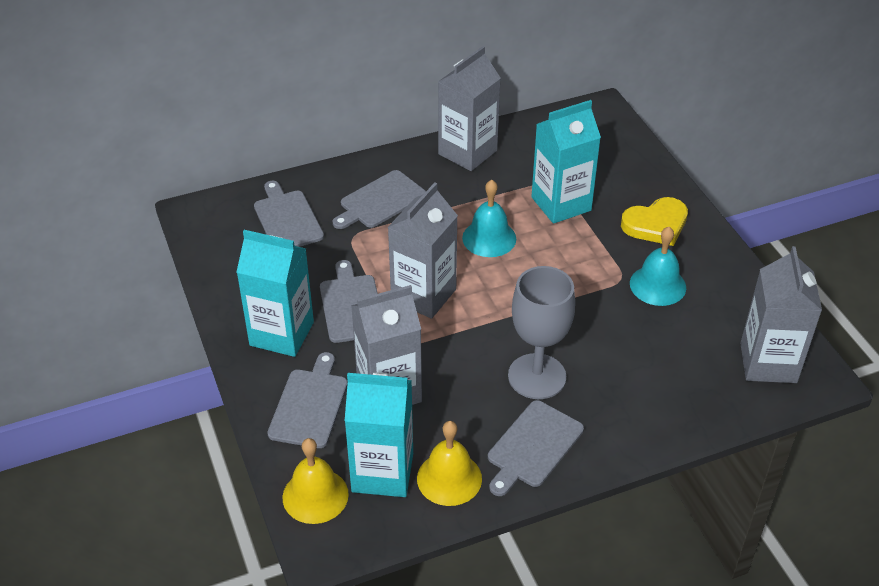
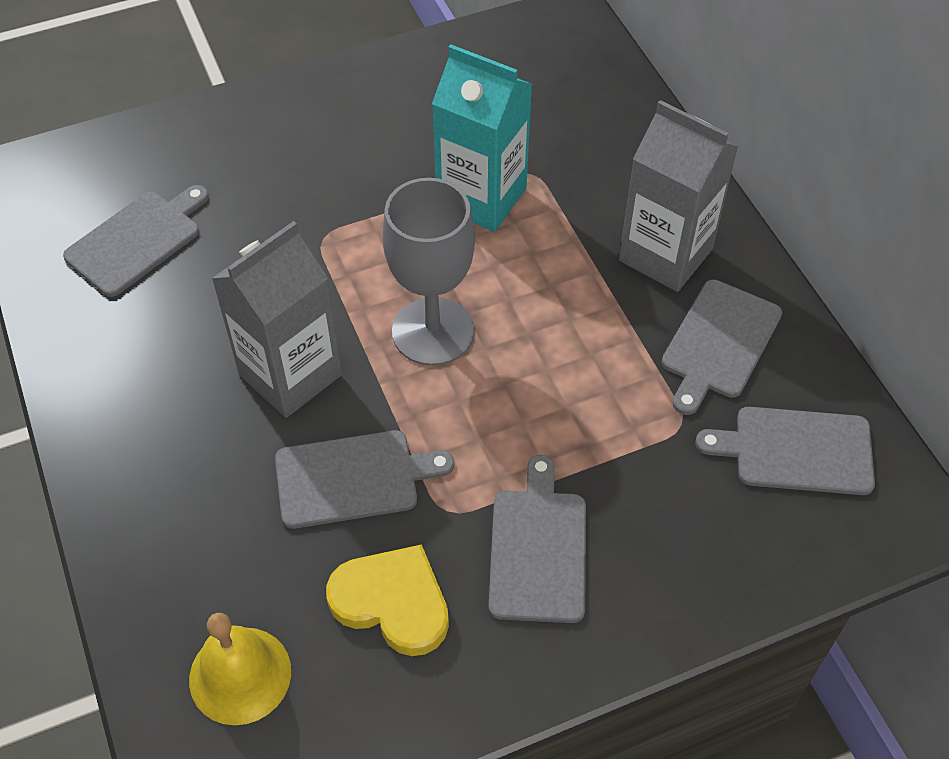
grey carton: 4 -> 2
turquoise bell: 2 -> 0
turquoise carton: 3 -> 1
yellow bell: 2 -> 1

